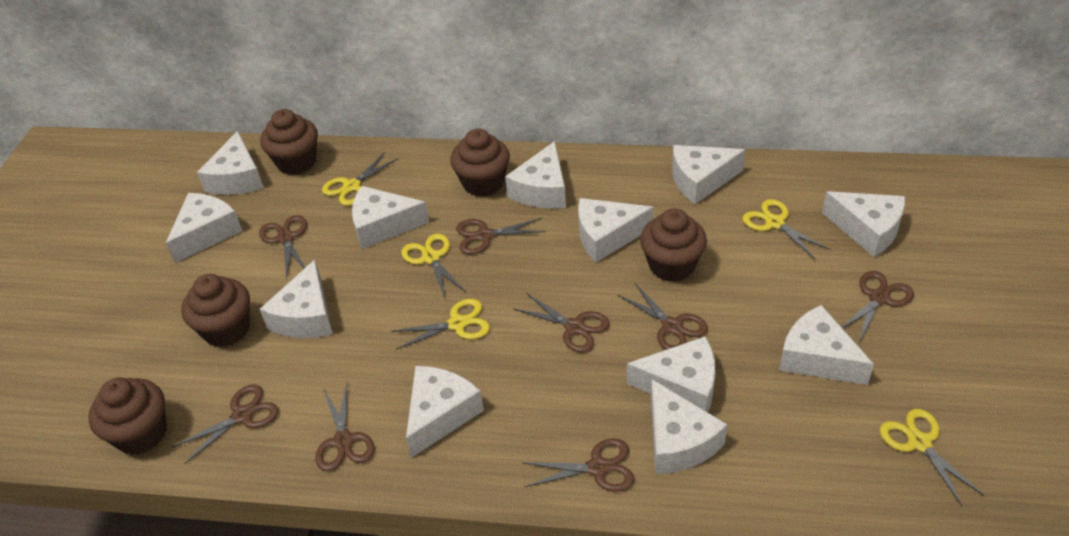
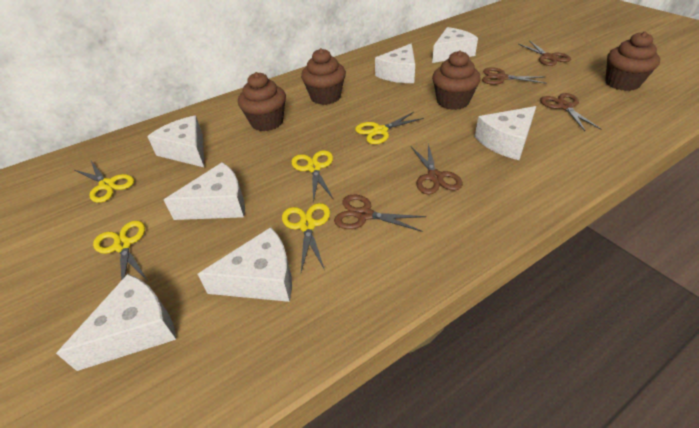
brown cupcake: 5 -> 4
brown scissors: 8 -> 5
white cheese: 12 -> 7

